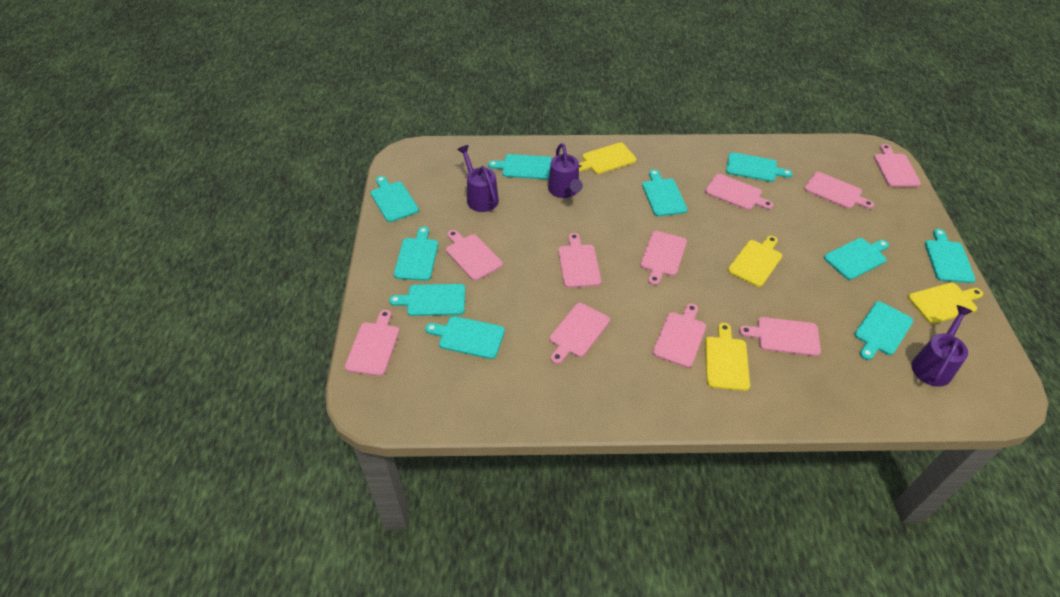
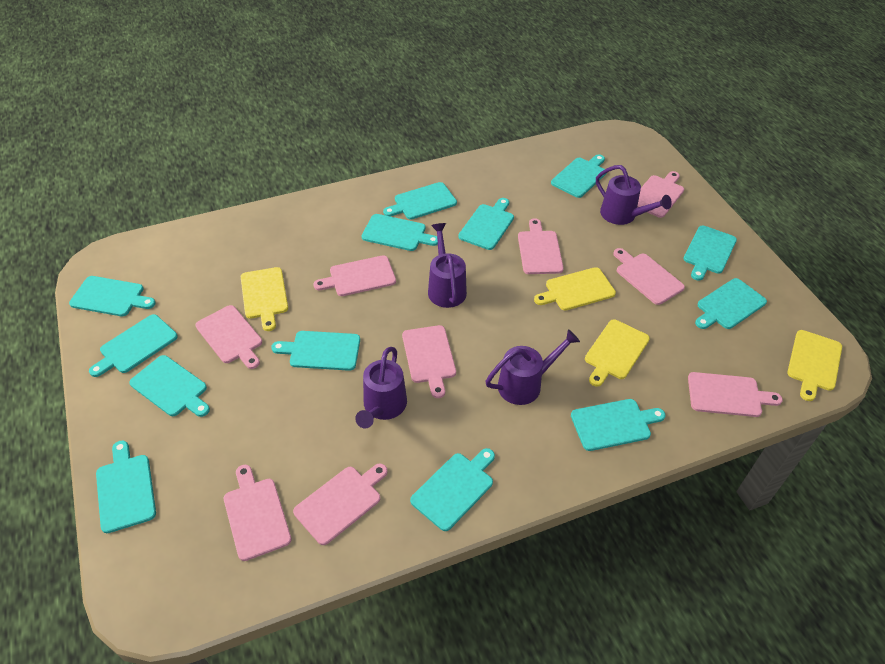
pink cutting board: 10 -> 9
purple watering can: 3 -> 4
turquoise cutting board: 10 -> 13

